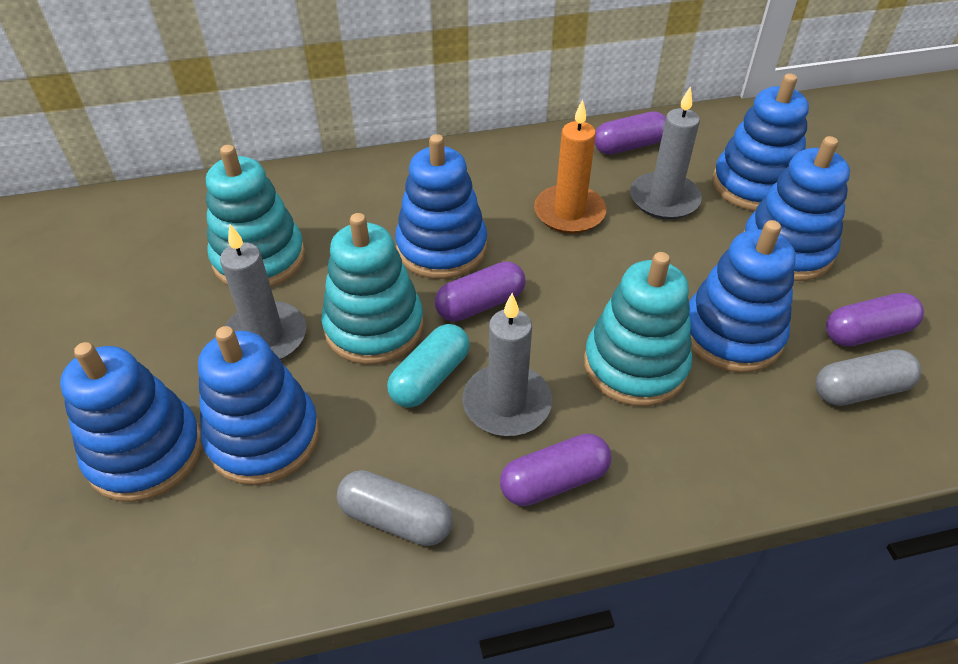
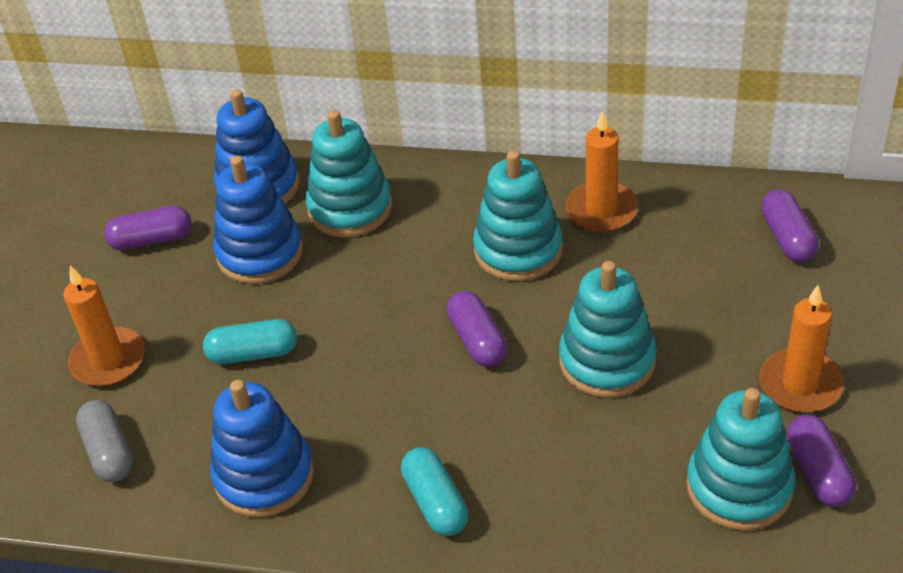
blue stacking toy: 6 -> 3
grey candle: 3 -> 0
grey capsule: 2 -> 1
orange candle: 1 -> 3
turquoise capsule: 1 -> 2
turquoise stacking toy: 3 -> 4

